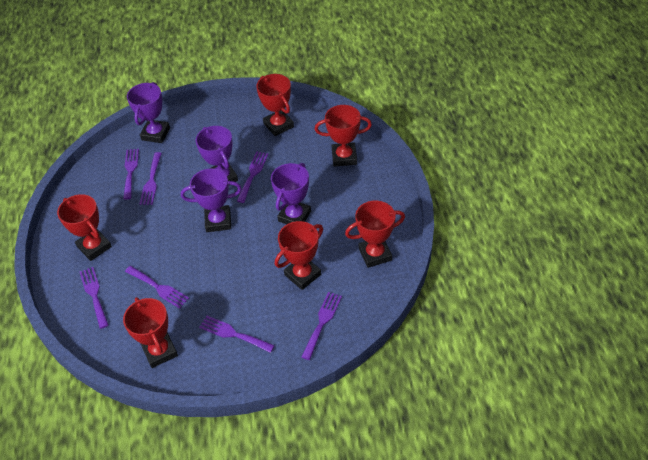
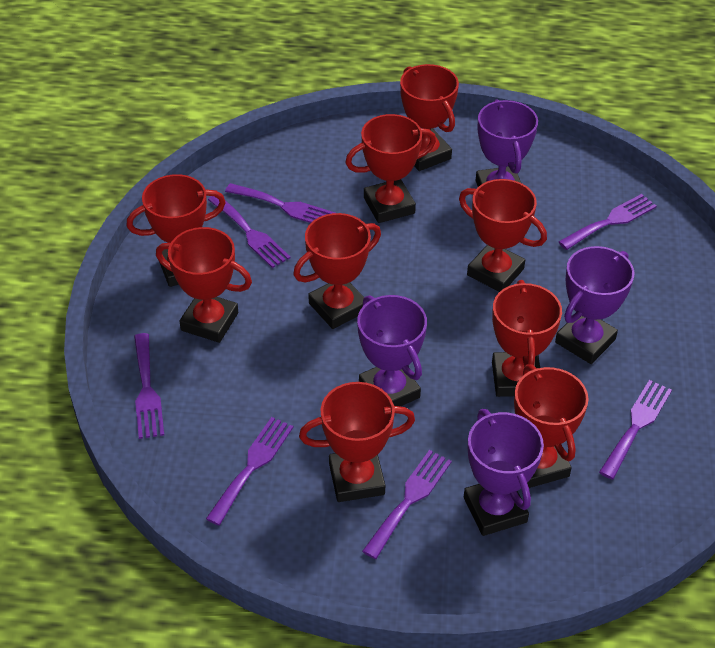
red trophy: 6 -> 9

